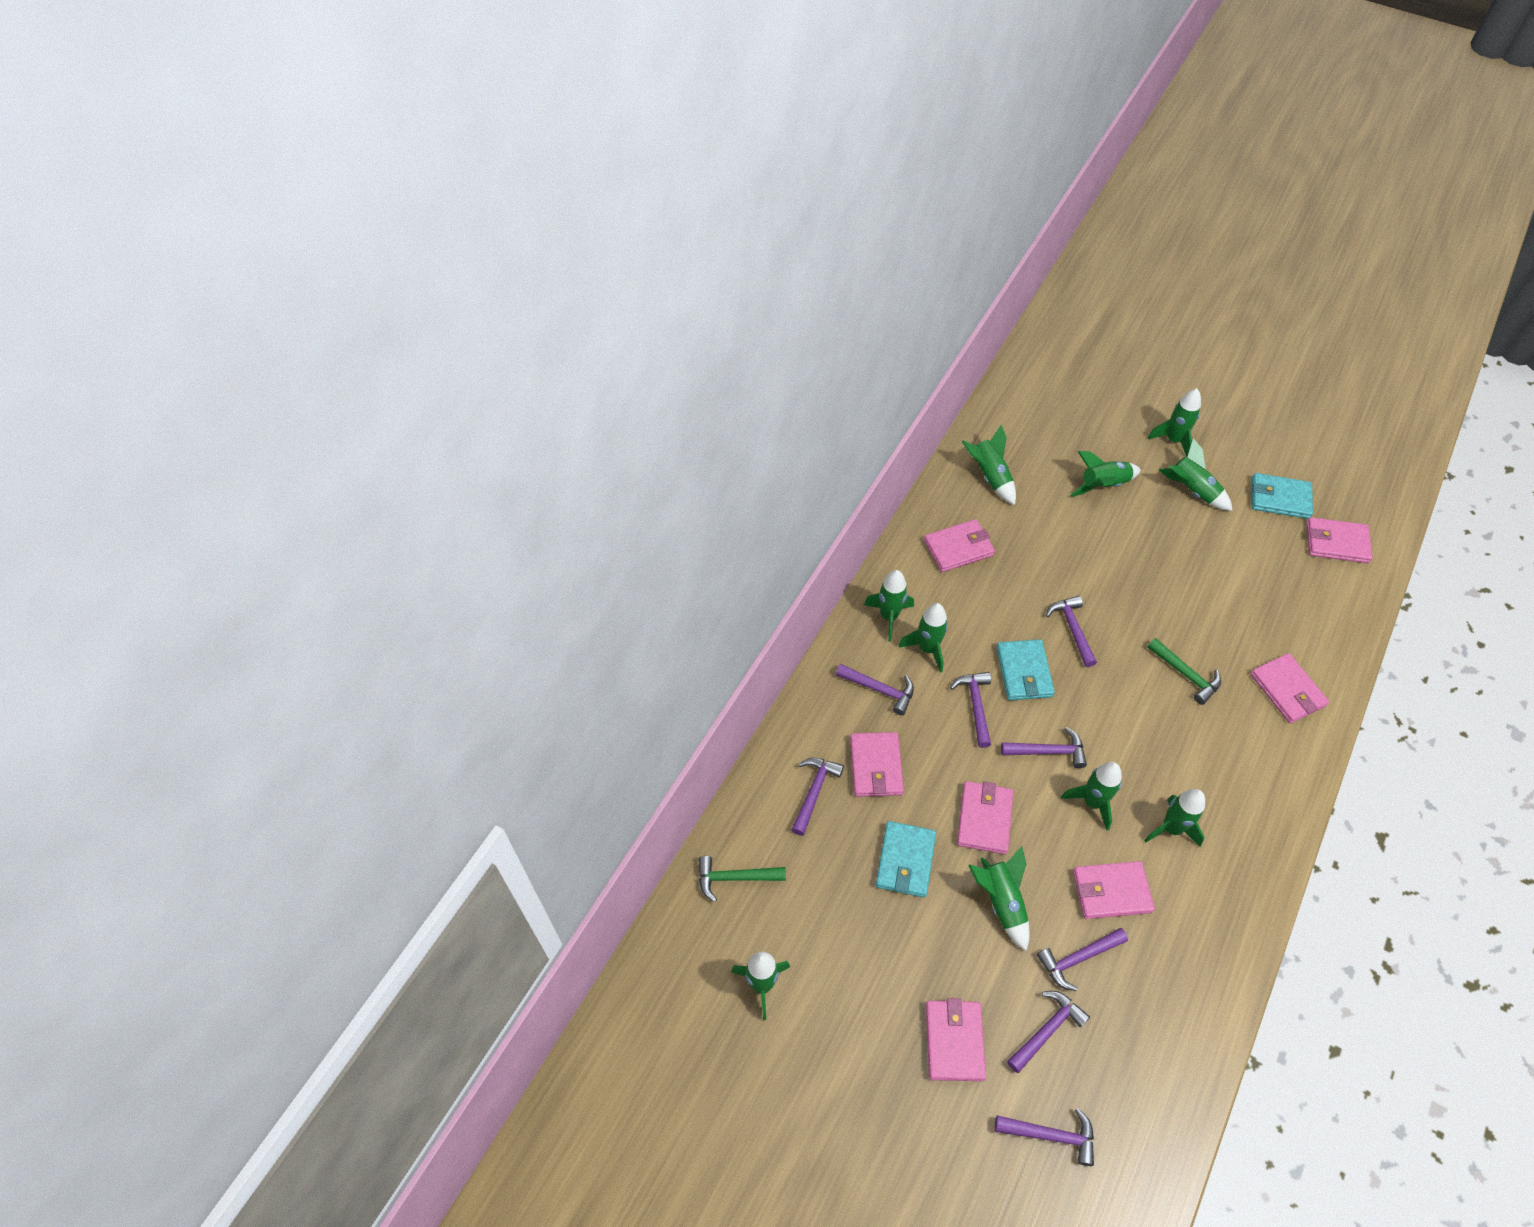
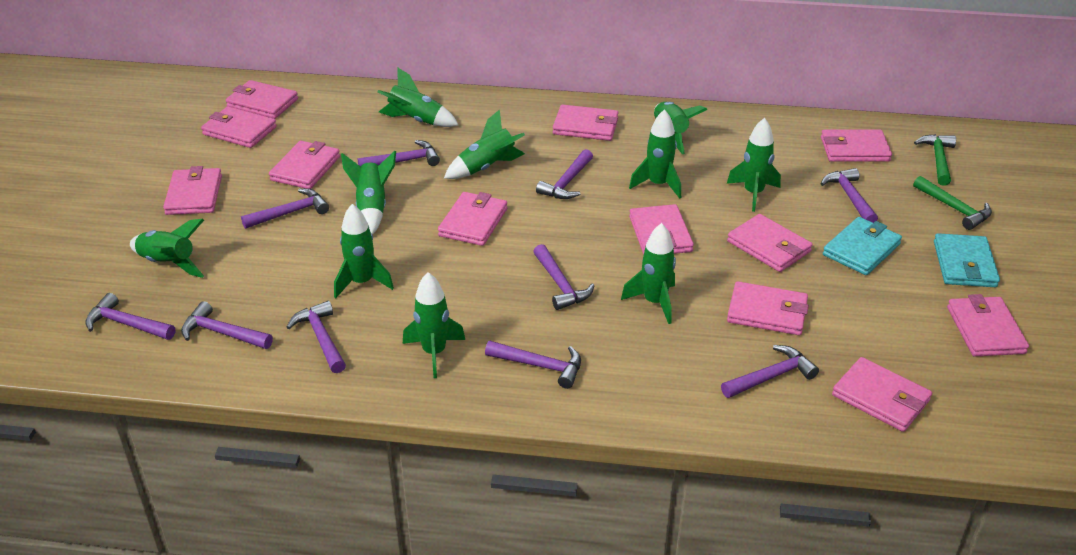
pink wallet: 7 -> 12
purple hammer: 8 -> 10
turquoise wallet: 3 -> 2

